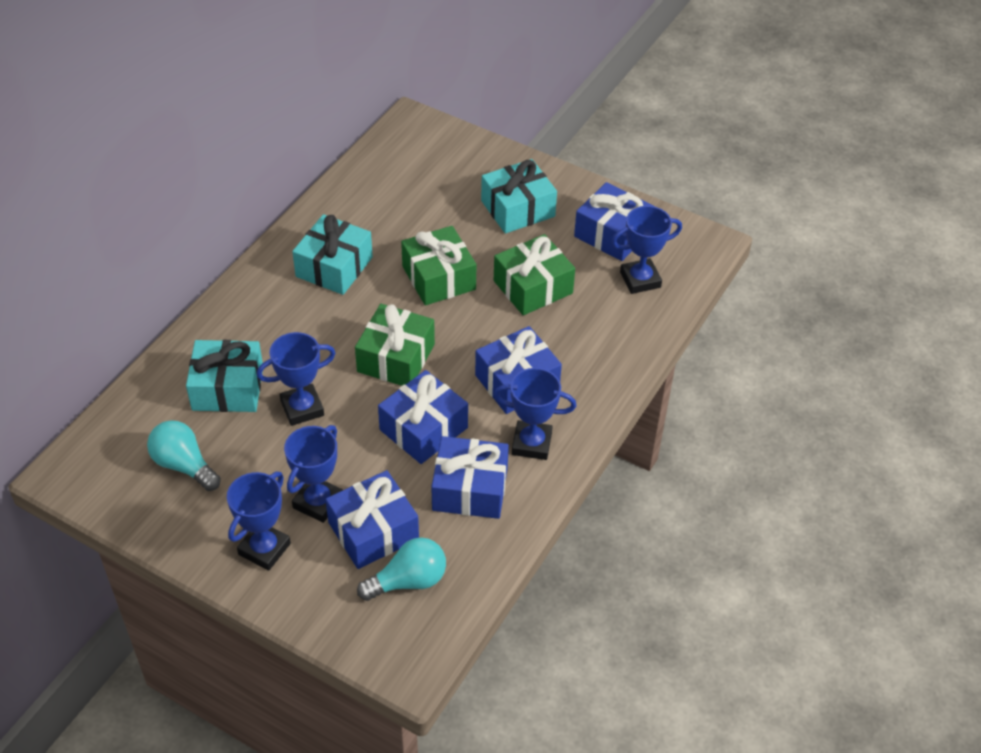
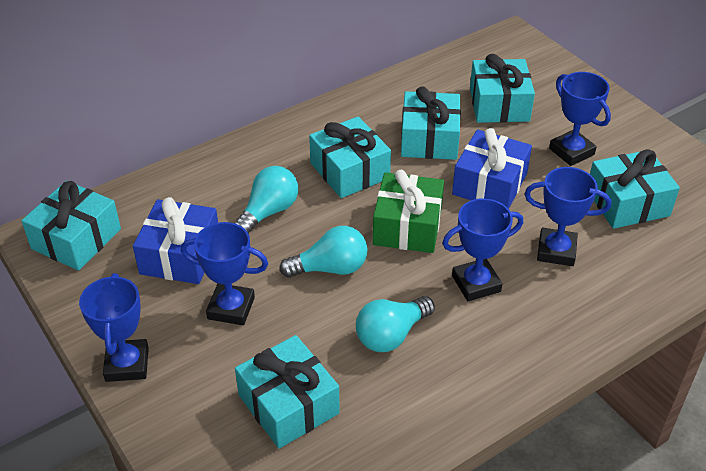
blue gift: 5 -> 2
green gift: 3 -> 1
turquoise gift: 3 -> 6
turquoise light bulb: 2 -> 3

